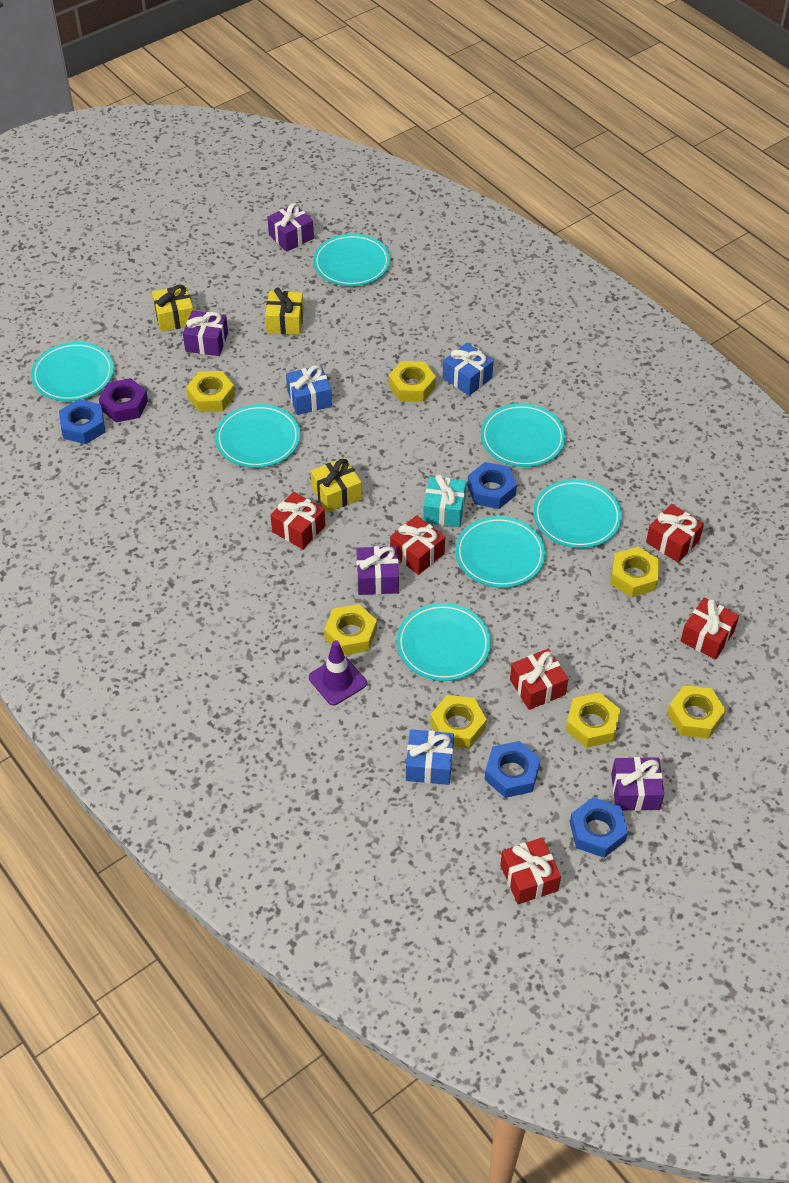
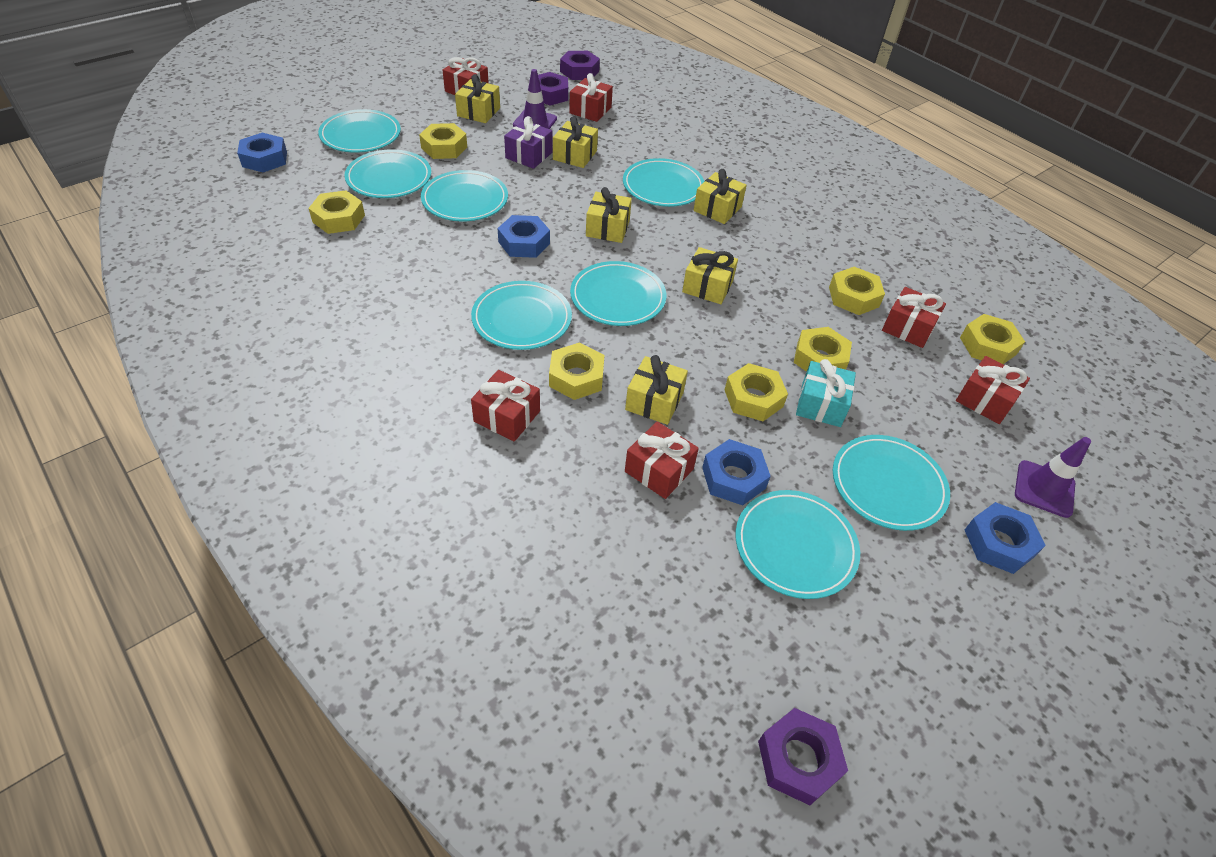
blue gift: 3 -> 0
purple gift: 4 -> 1
purple nut: 1 -> 3
purple traffic cone: 1 -> 2
turquoise plate: 7 -> 8
yellow gift: 3 -> 6

